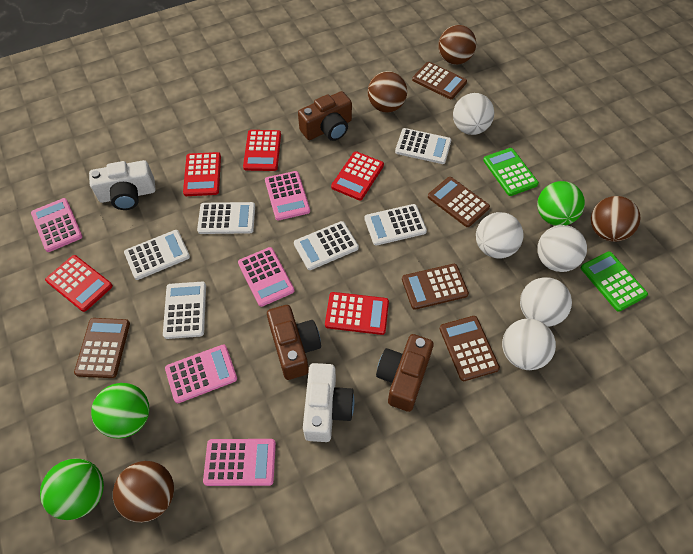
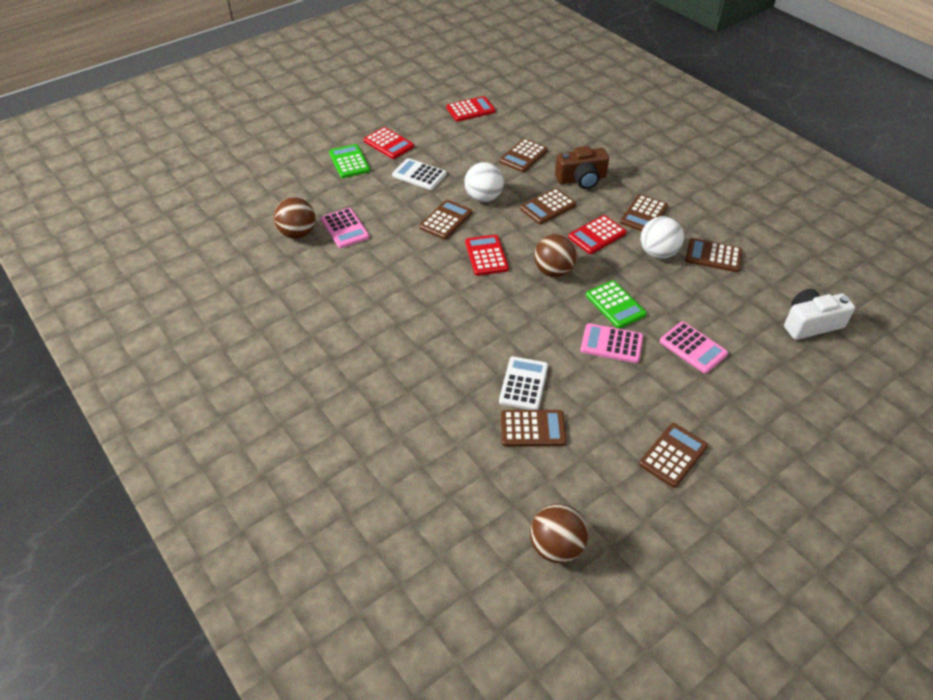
brown ball: 4 -> 3
brown calculator: 5 -> 7
brown camera: 3 -> 1
green ball: 3 -> 0
pink calculator: 5 -> 3
red calculator: 5 -> 4
white ball: 5 -> 2
white calculator: 6 -> 2
white camera: 2 -> 1

